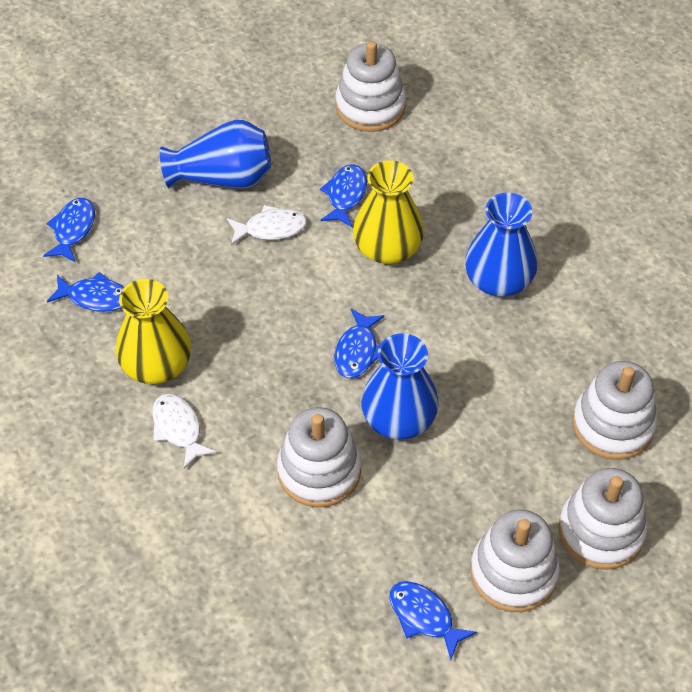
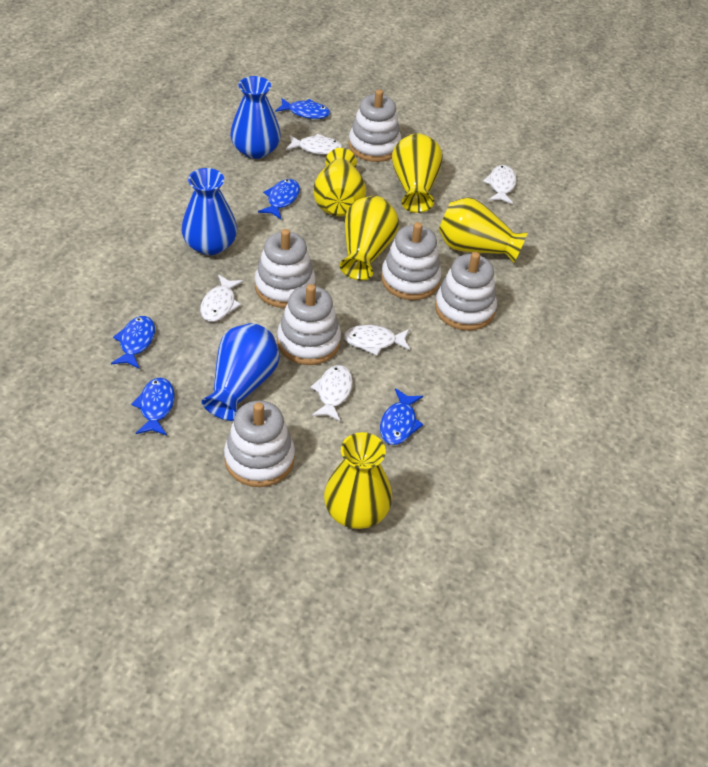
white fish: 2 -> 5
white stacking toy: 5 -> 6
yellow vase: 2 -> 5

